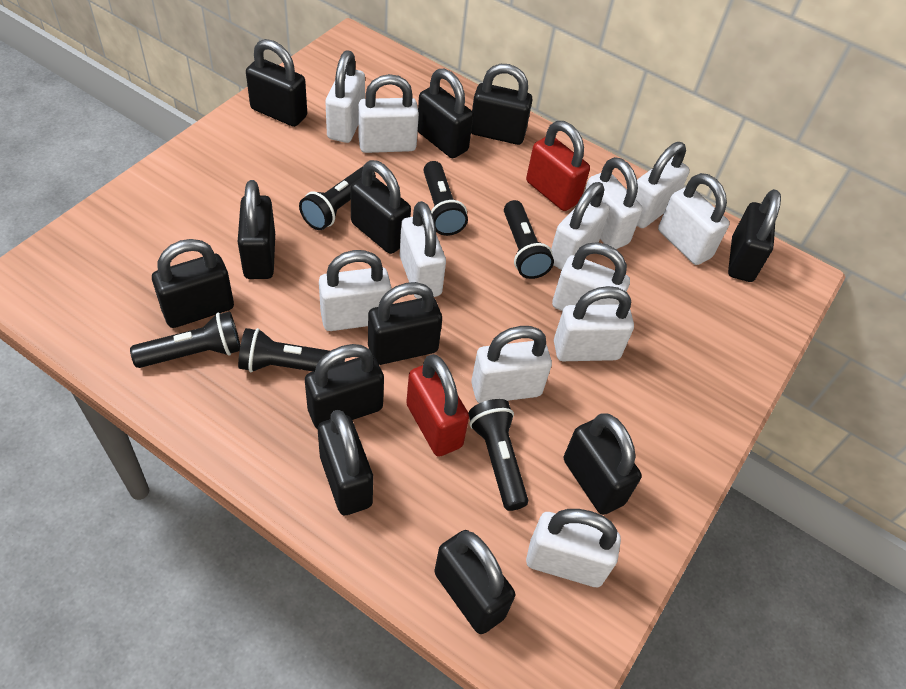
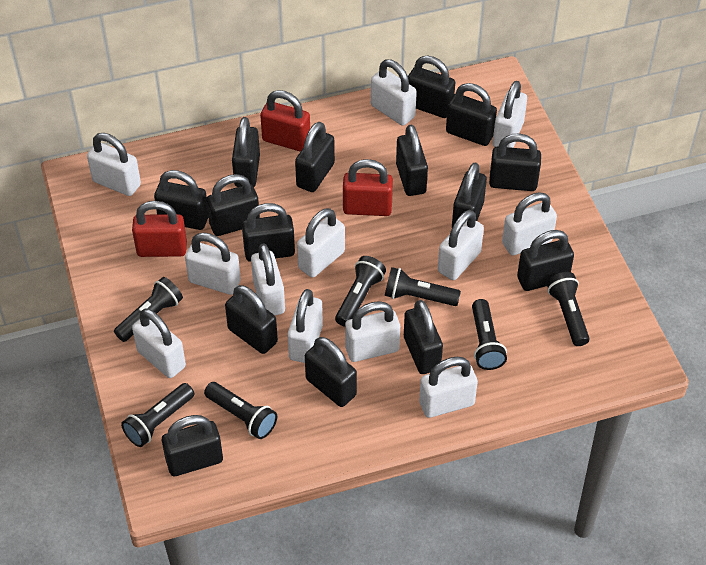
black flashlight: 6 -> 7
black padlock: 12 -> 15
red padlock: 2 -> 3

